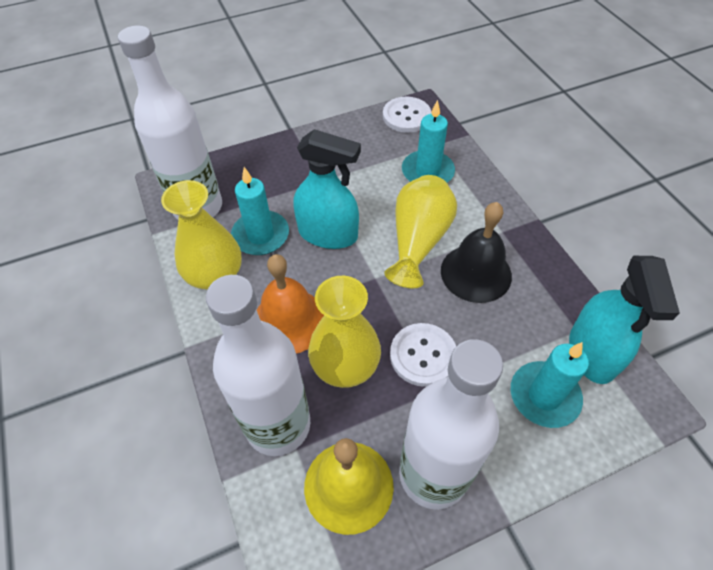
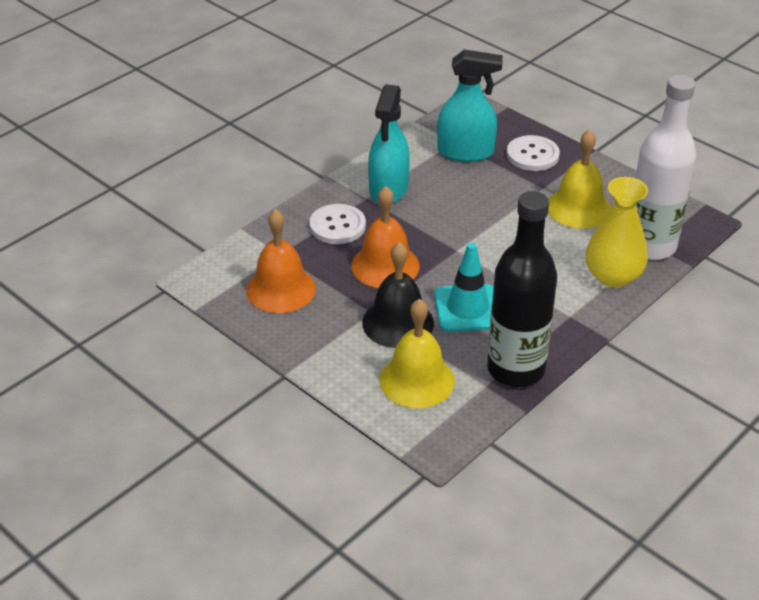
black bottle: 0 -> 1
orange bell: 1 -> 2
turquoise candle: 3 -> 0
turquoise traffic cone: 0 -> 1
white bottle: 3 -> 1
yellow bell: 1 -> 2
yellow vase: 3 -> 1

